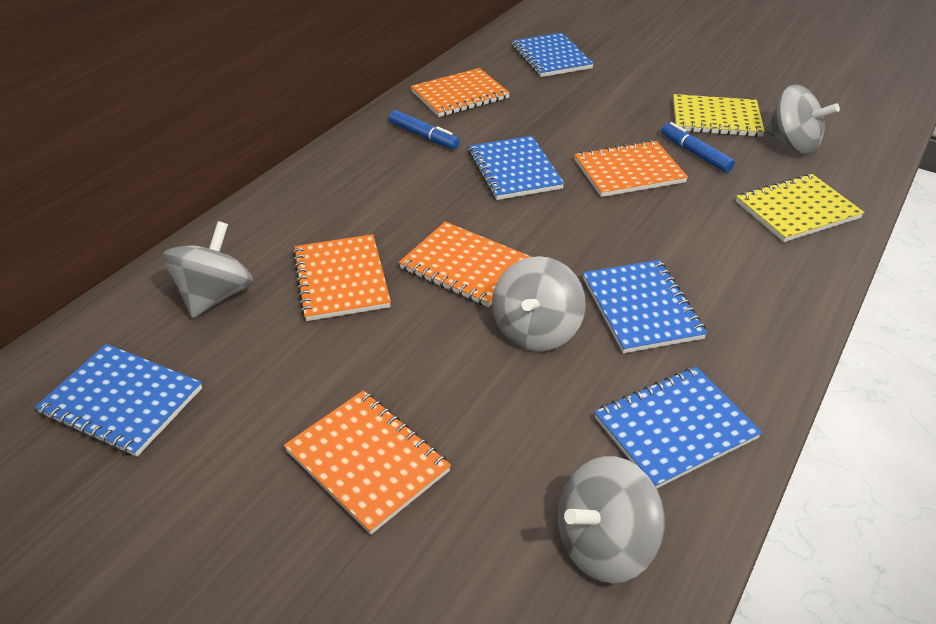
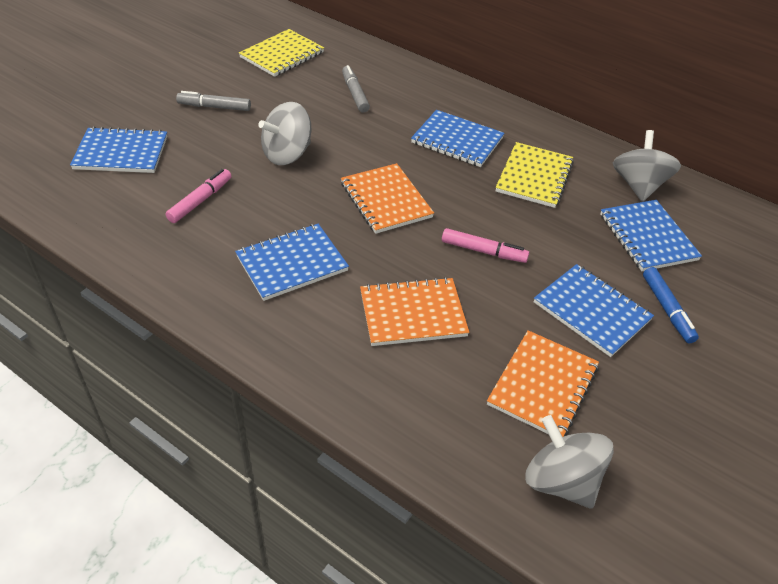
blue marker: 2 -> 1
grey marker: 0 -> 2
grey spinning top: 4 -> 3
orange notebook: 5 -> 3
pink marker: 0 -> 2

